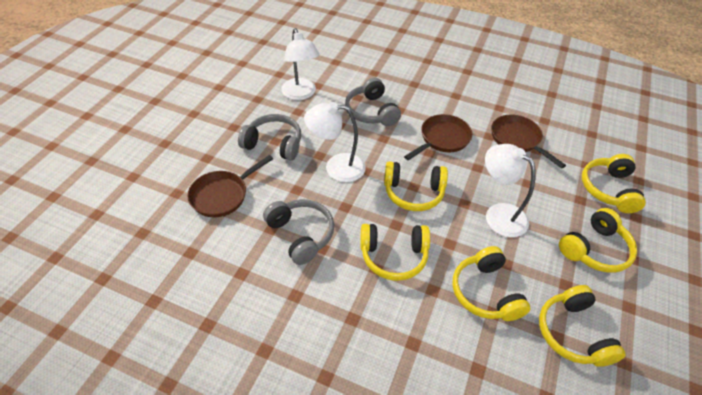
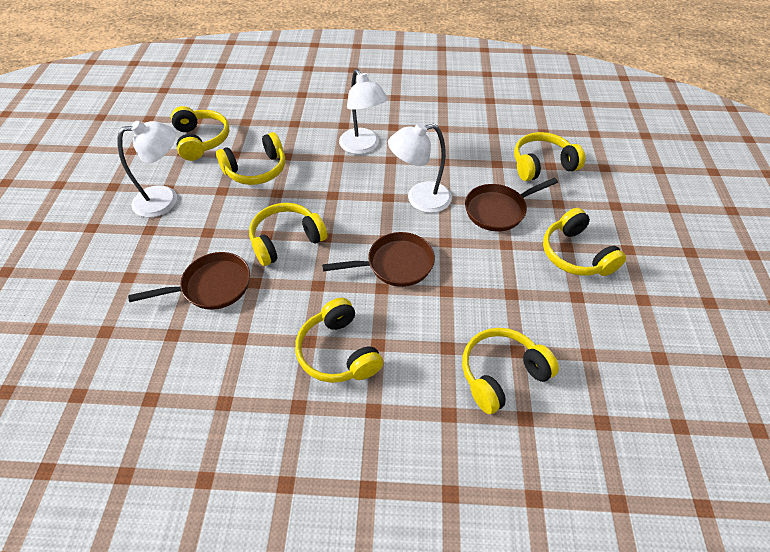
grey headphones: 3 -> 0
yellow headphones: 6 -> 7

